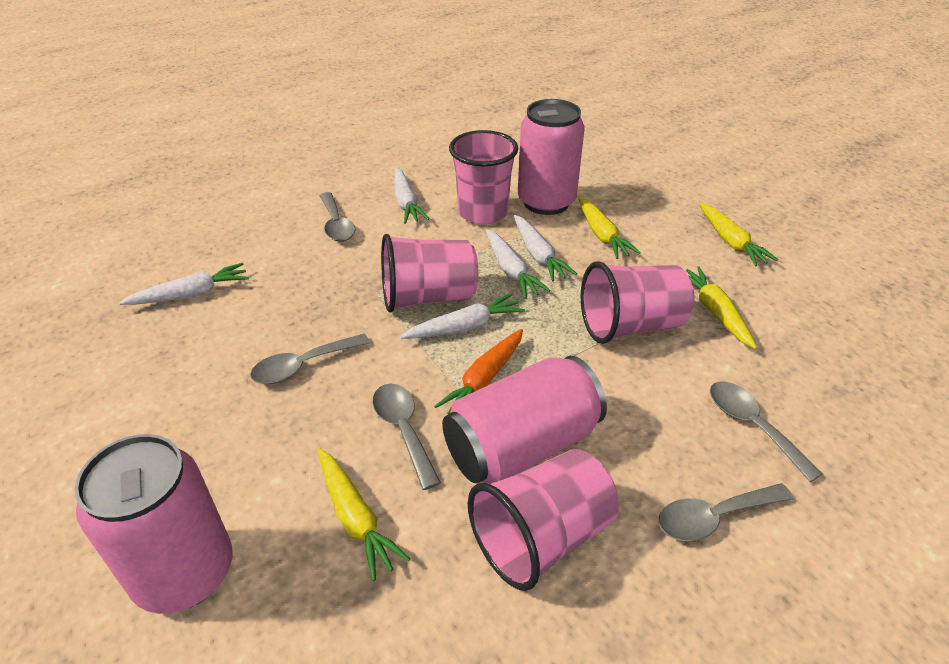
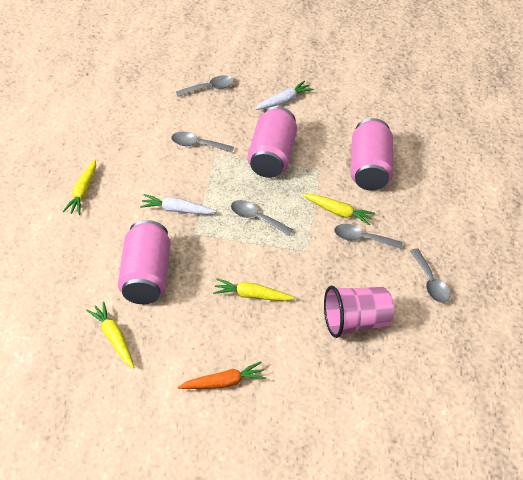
pink cup: 4 -> 1
white carrot: 5 -> 2

